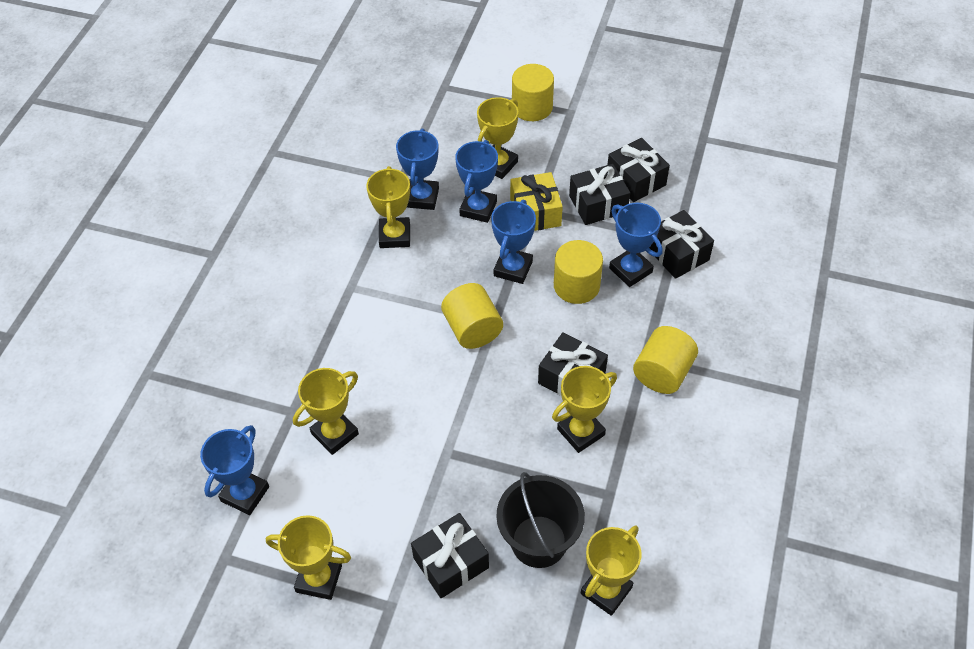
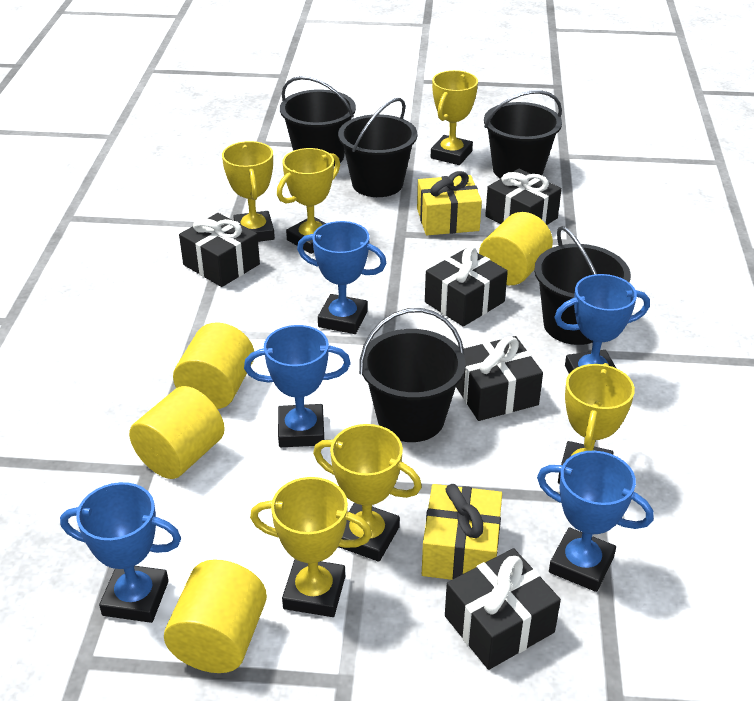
black bucket: 1 -> 5
yellow gift: 1 -> 2

